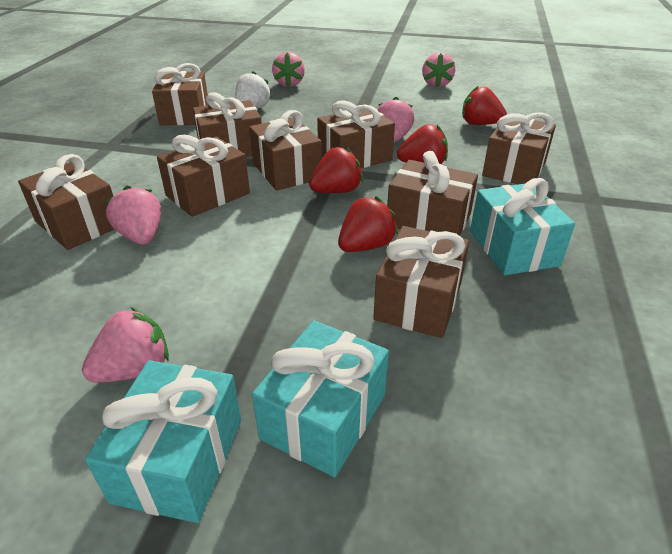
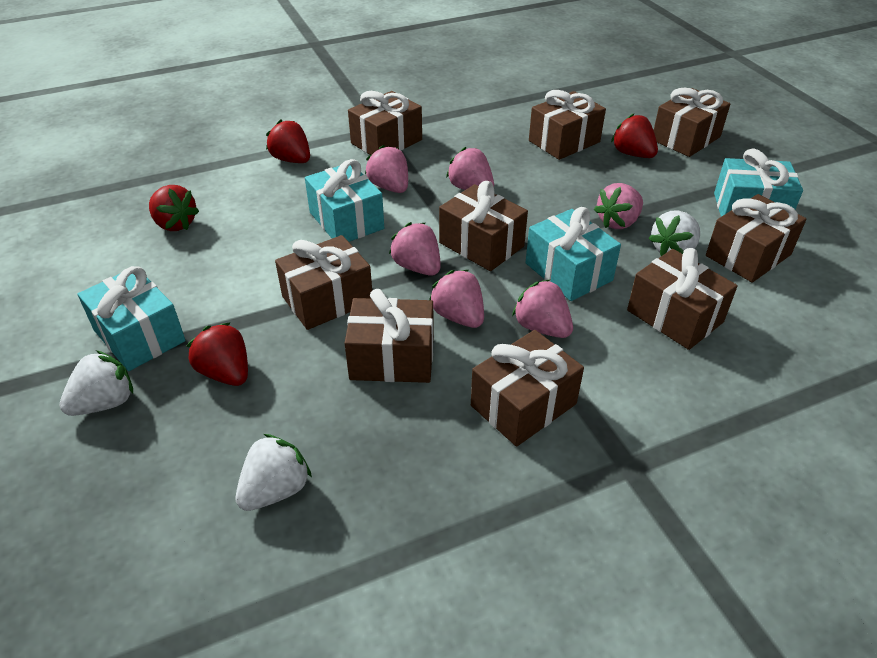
pink strawberry: 5 -> 6
turquoise gift: 3 -> 4
white strawberry: 1 -> 3

